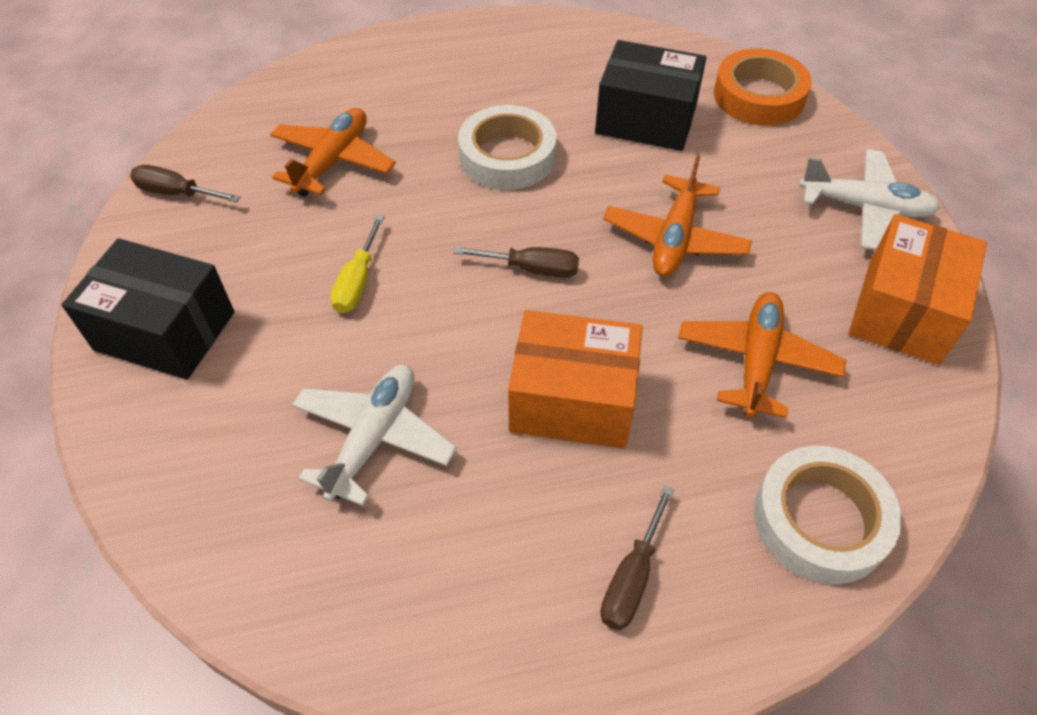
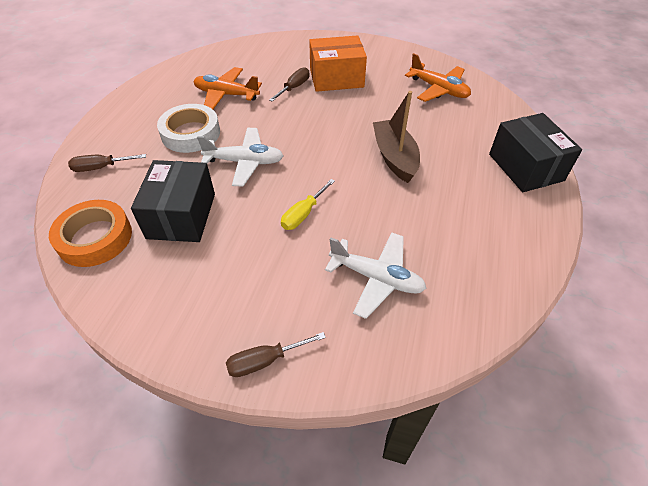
brown boat: 0 -> 1
orange box: 2 -> 1
orange plane: 3 -> 2
white tape: 2 -> 1

